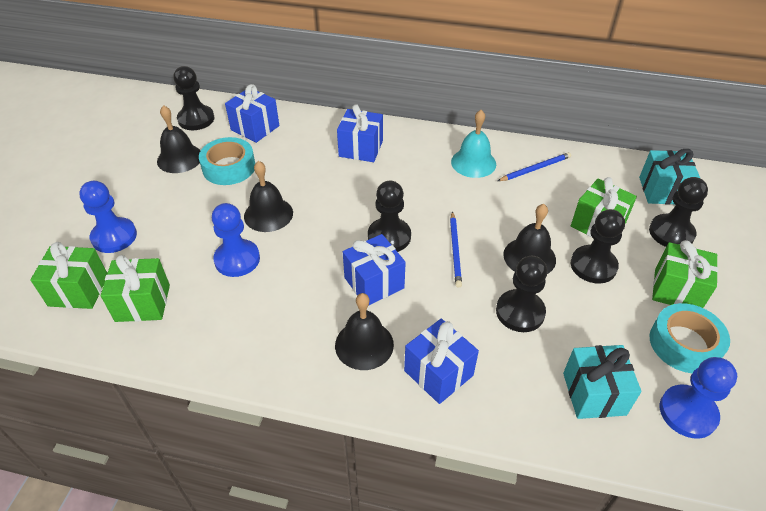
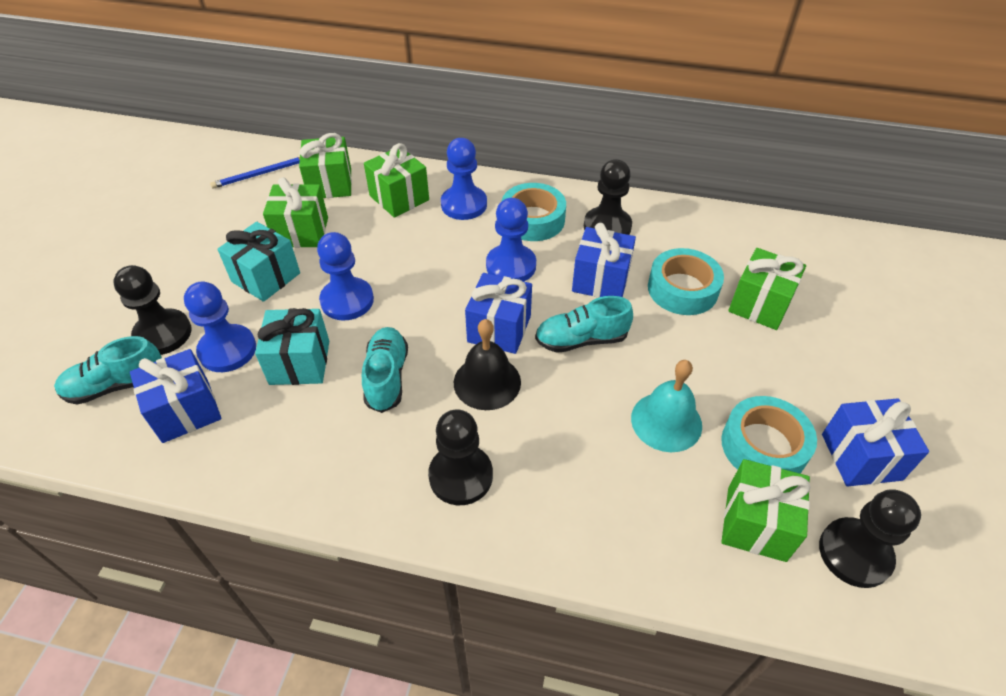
black bell: 4 -> 1
black pawn: 5 -> 4
blue pawn: 3 -> 4
blue pencil: 2 -> 1
green gift: 4 -> 5
turquoise shoe: 0 -> 3
turquoise tape: 2 -> 3

